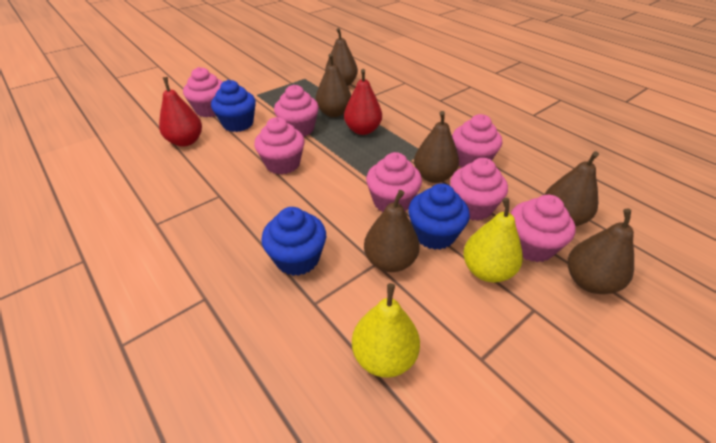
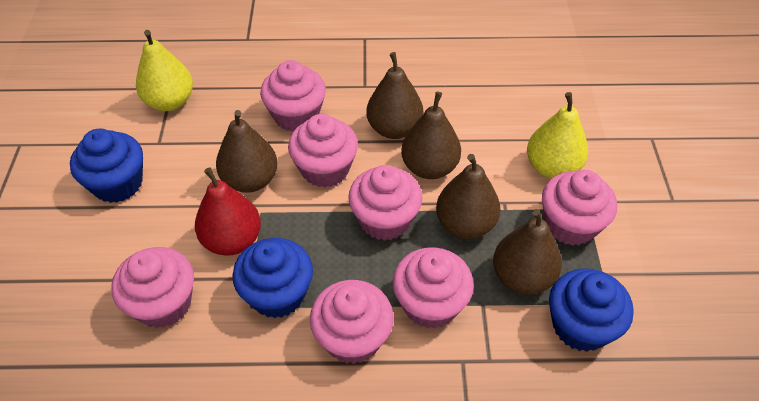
brown pear: 6 -> 5
red pear: 2 -> 1

